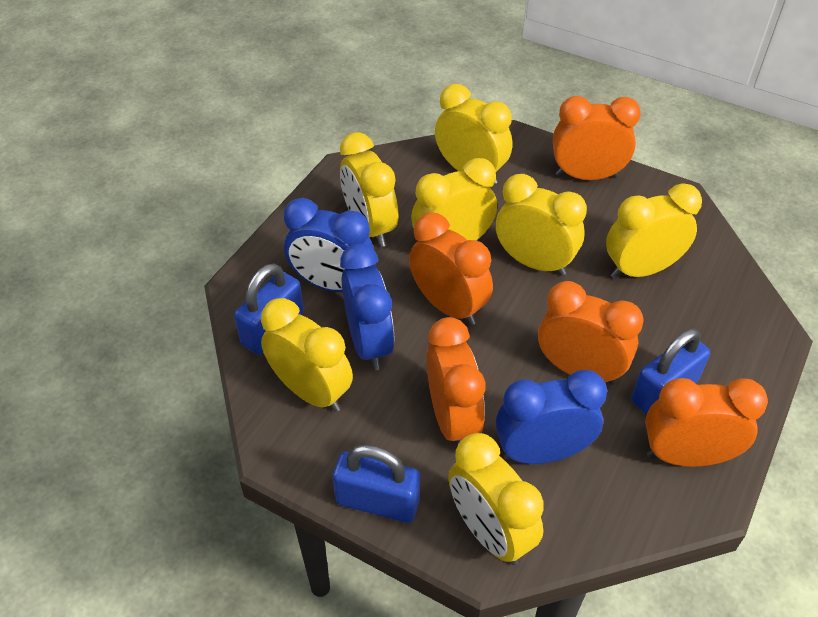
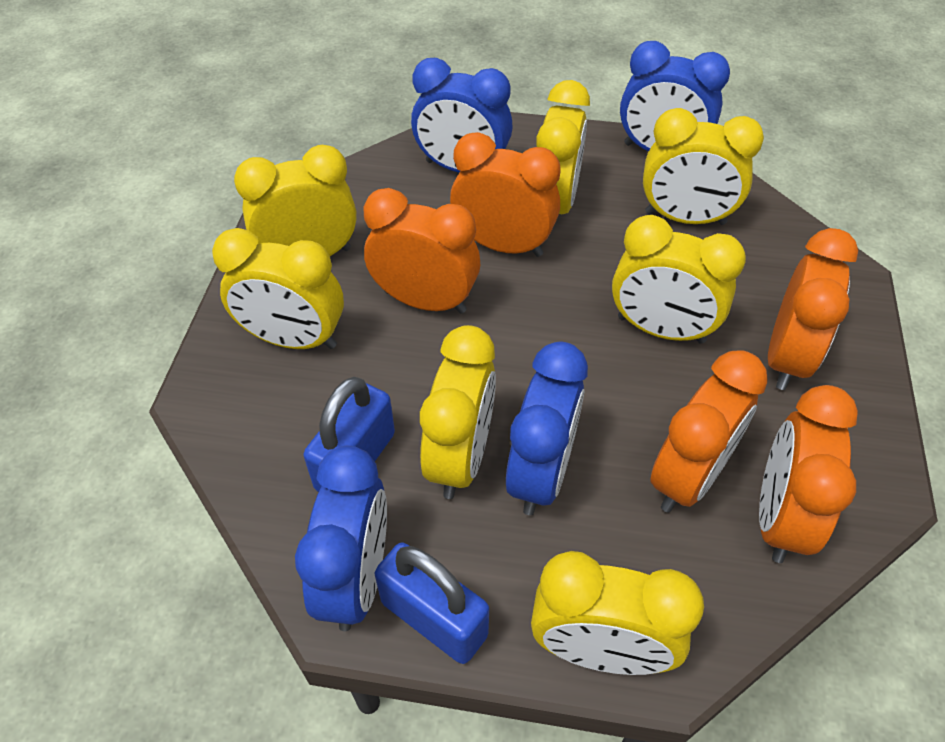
blue clock: 3 -> 4
blue padlock: 3 -> 2

